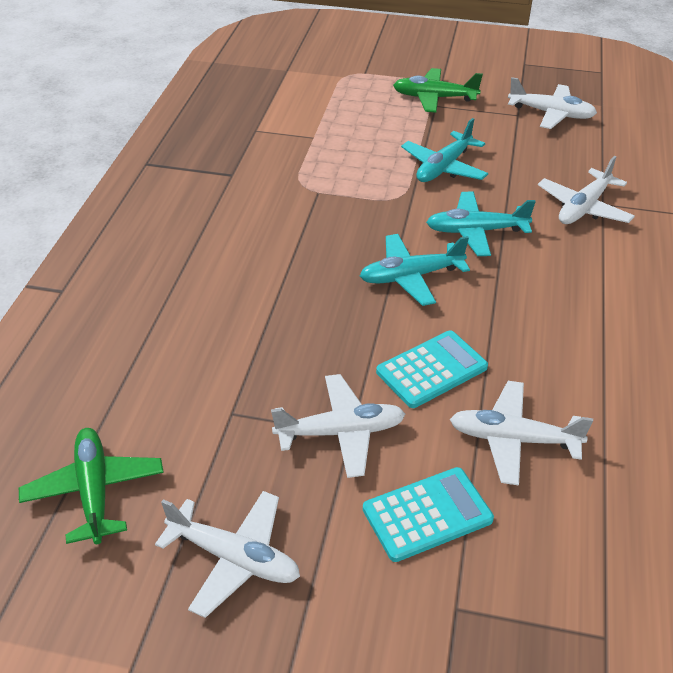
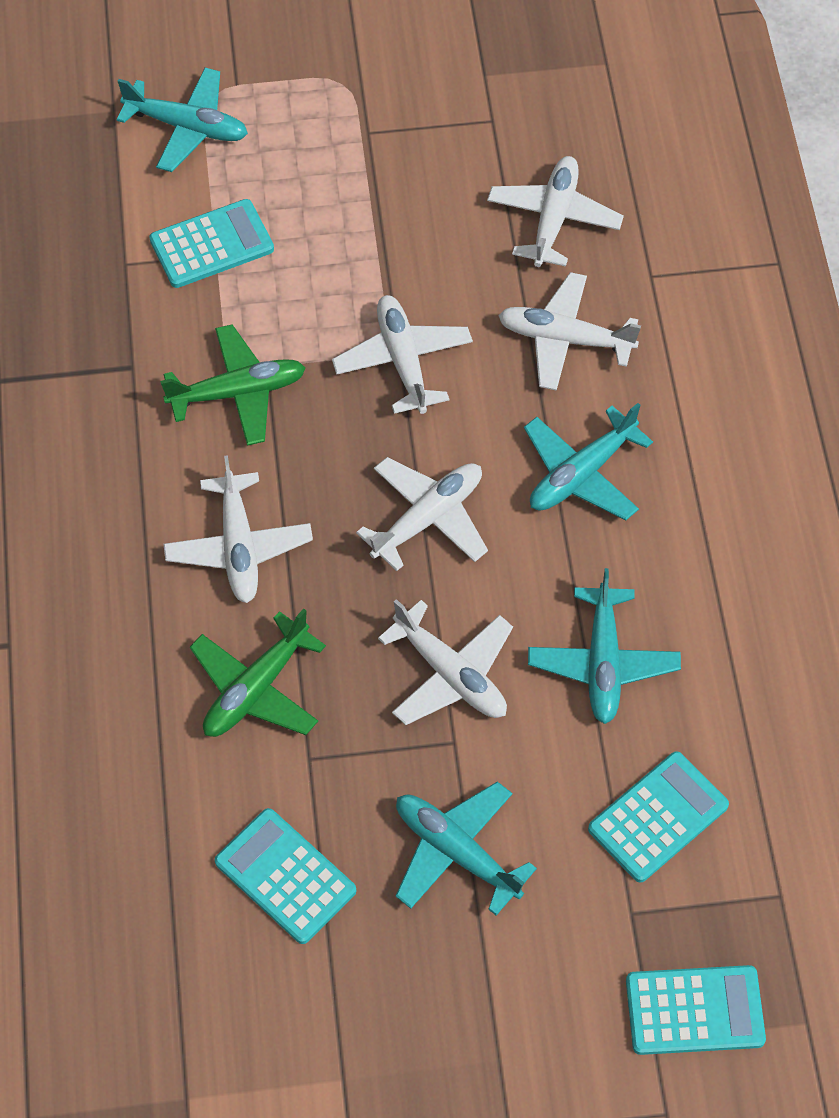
turquoise calculator: 2 -> 4
turquoise plane: 3 -> 4
white plane: 5 -> 6

